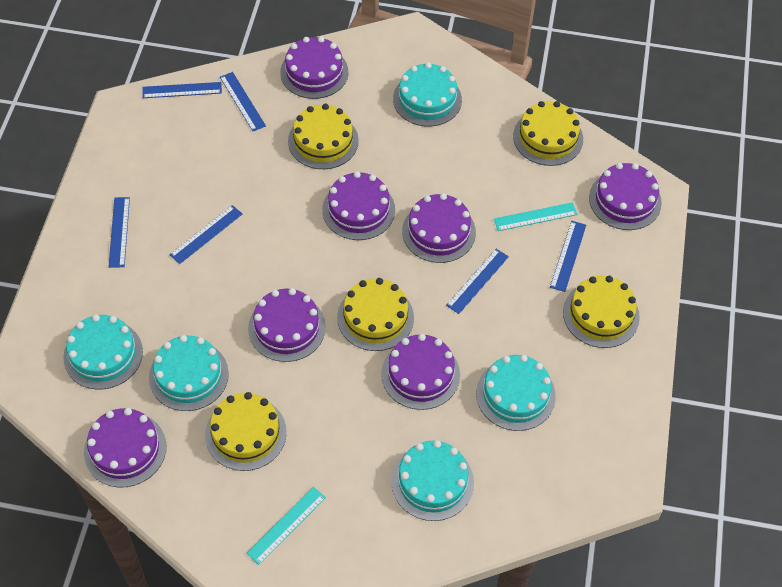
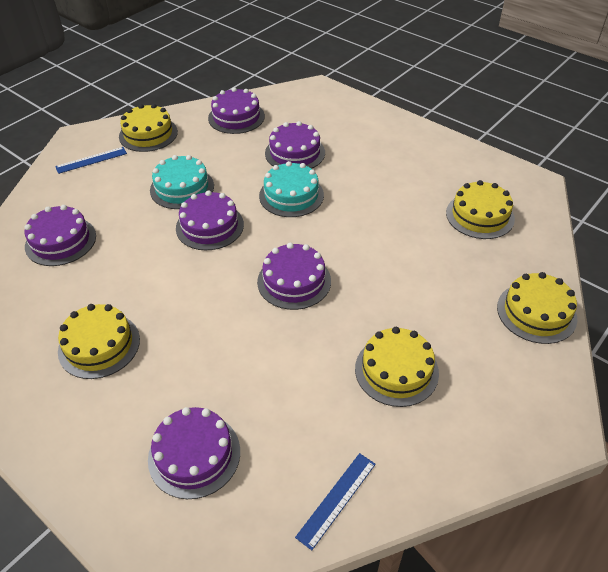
blue ruler: 6 -> 2
purple cake: 7 -> 6
turquoise cake: 5 -> 2
turquoise ruler: 2 -> 0

